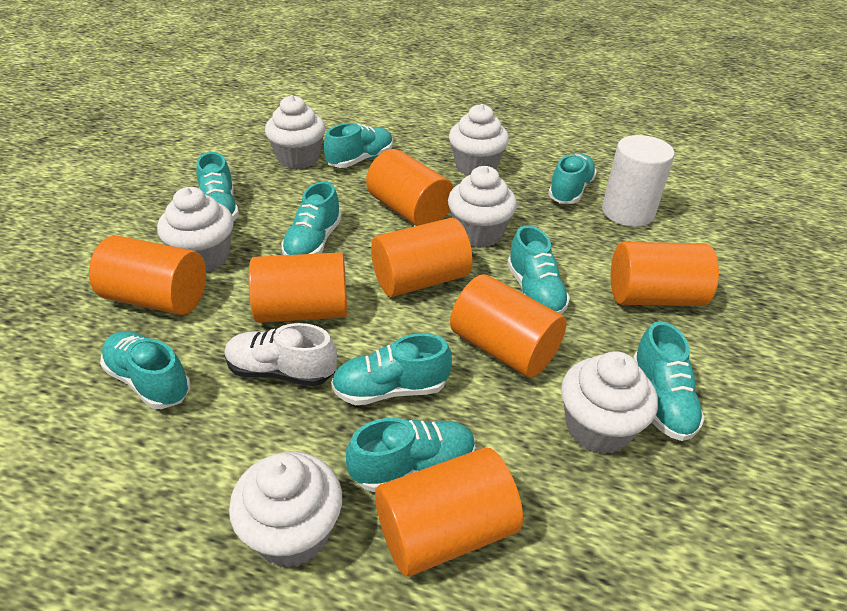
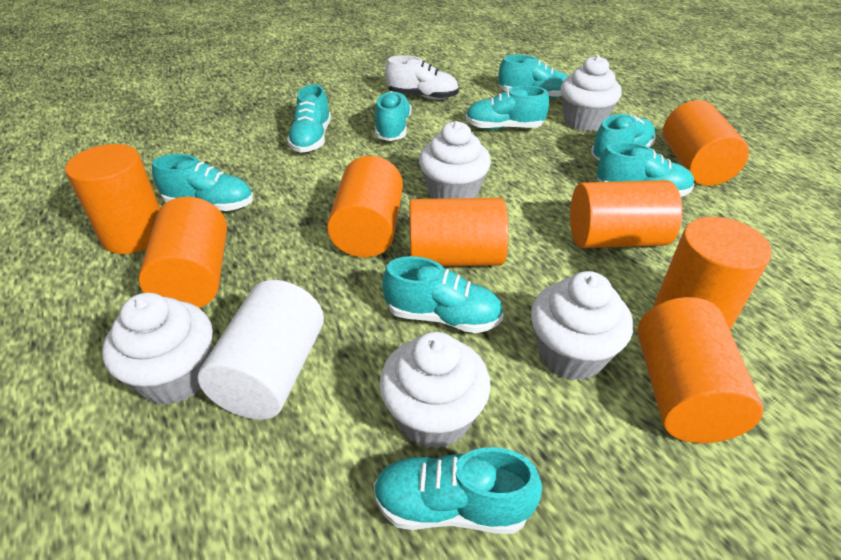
orange cylinder: 7 -> 8
white cupcake: 6 -> 5

